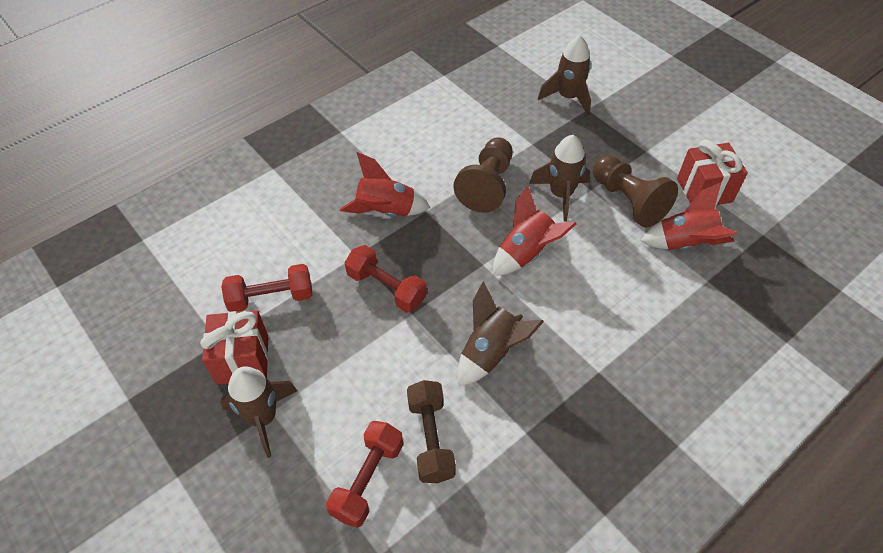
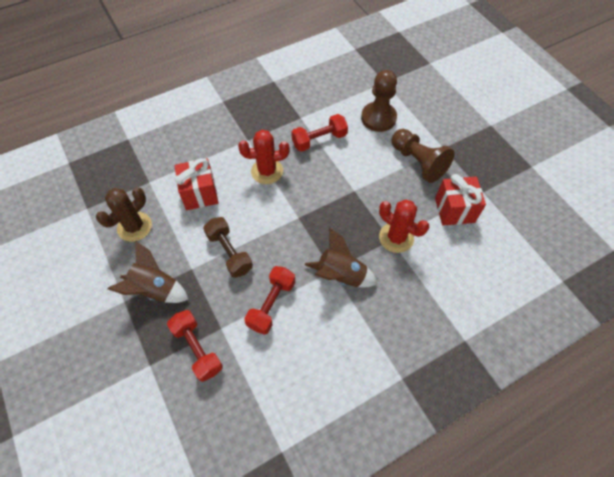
brown cactus: 0 -> 1
brown rocket: 4 -> 2
red cactus: 0 -> 2
red rocket: 3 -> 0

